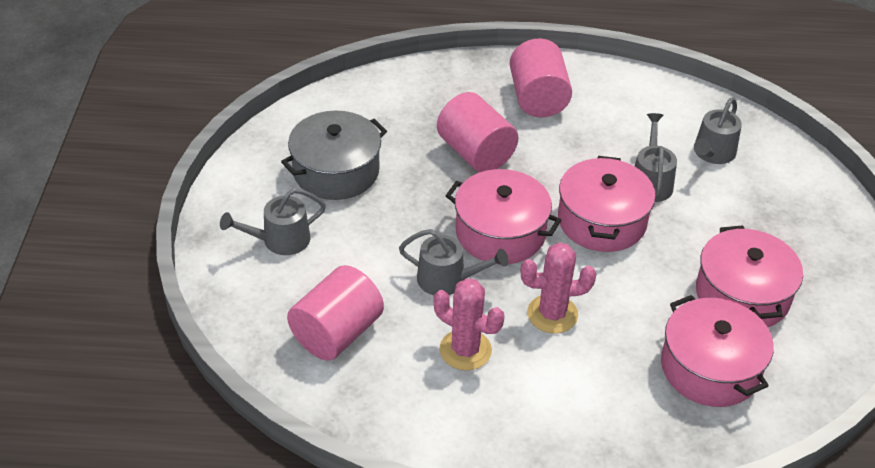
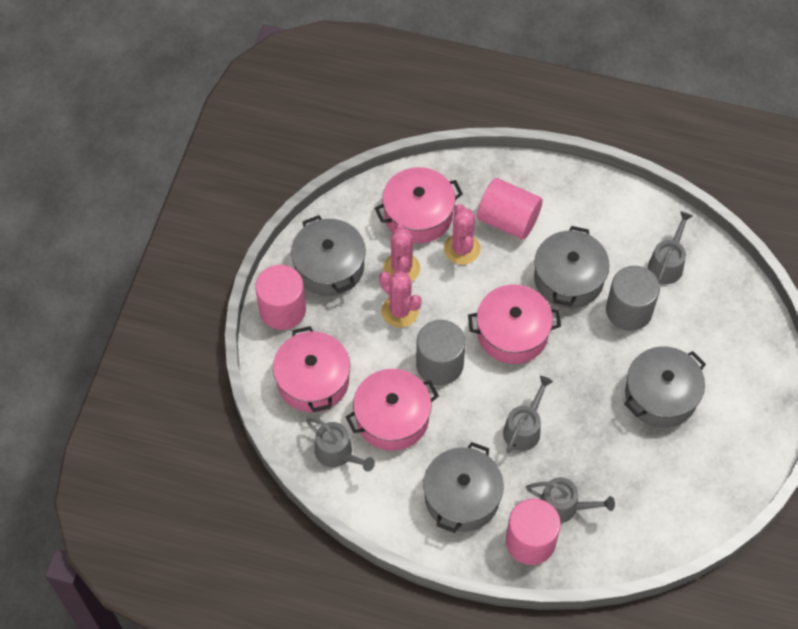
grey cylinder: 0 -> 2
grey pot: 1 -> 4
pink cactus: 2 -> 3

